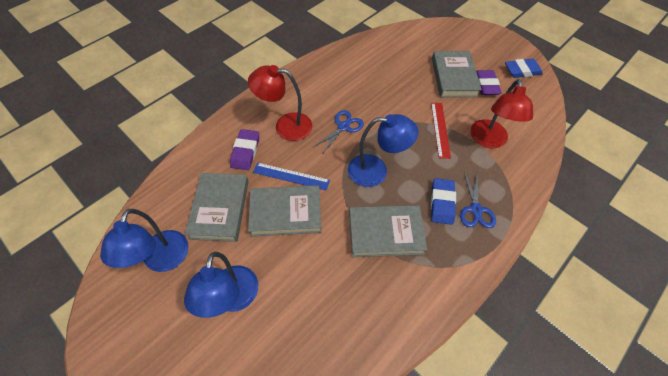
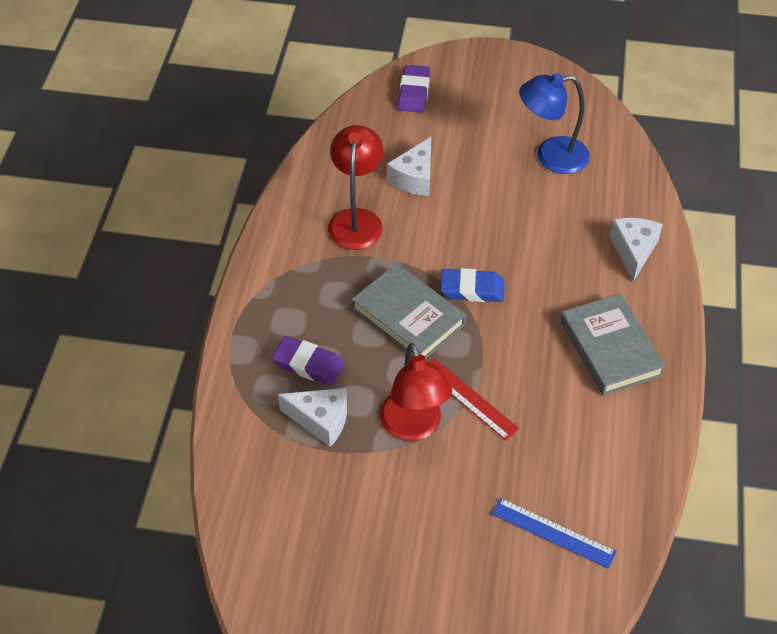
blue eraser: 2 -> 1
blue lamp: 3 -> 1
blue scissors: 2 -> 0
grey book: 4 -> 2
white cheese: 0 -> 3

